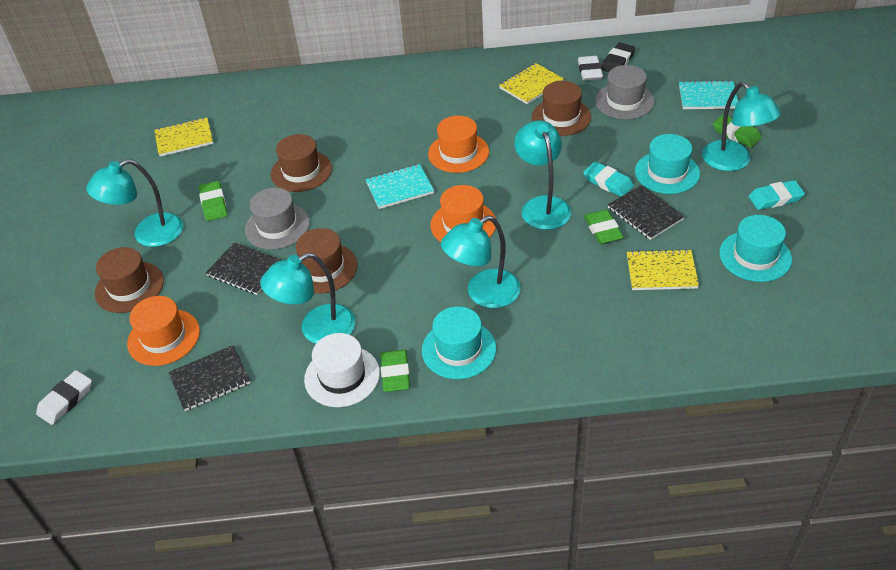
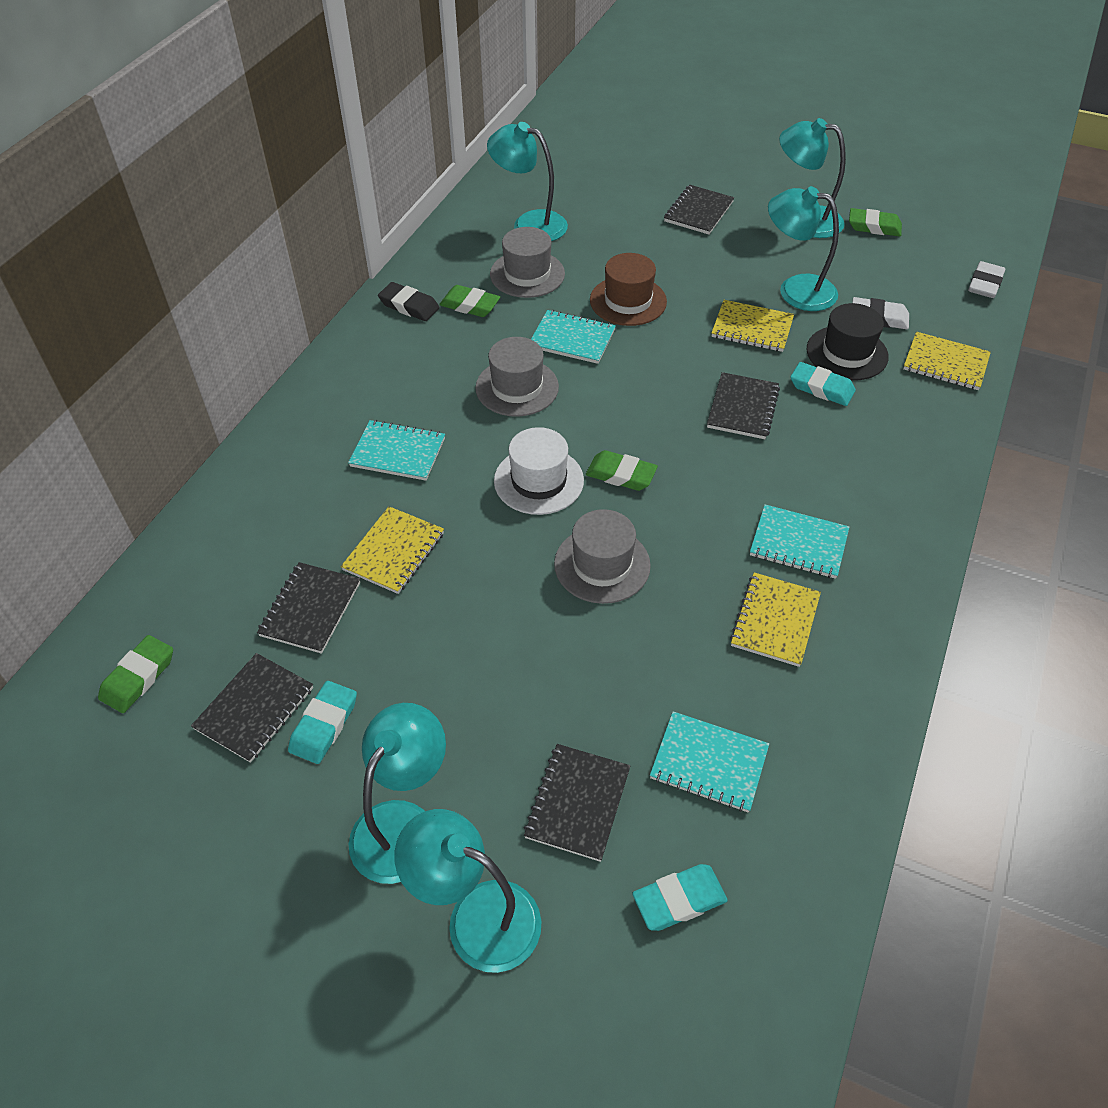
black hat: 0 -> 1
black notebook: 3 -> 5
brown hat: 4 -> 1
grey hat: 2 -> 3
orange hat: 3 -> 0
turquoise eraser: 2 -> 3
turquoise hat: 3 -> 0
turquoise notebook: 2 -> 4
yellow notebook: 3 -> 4

